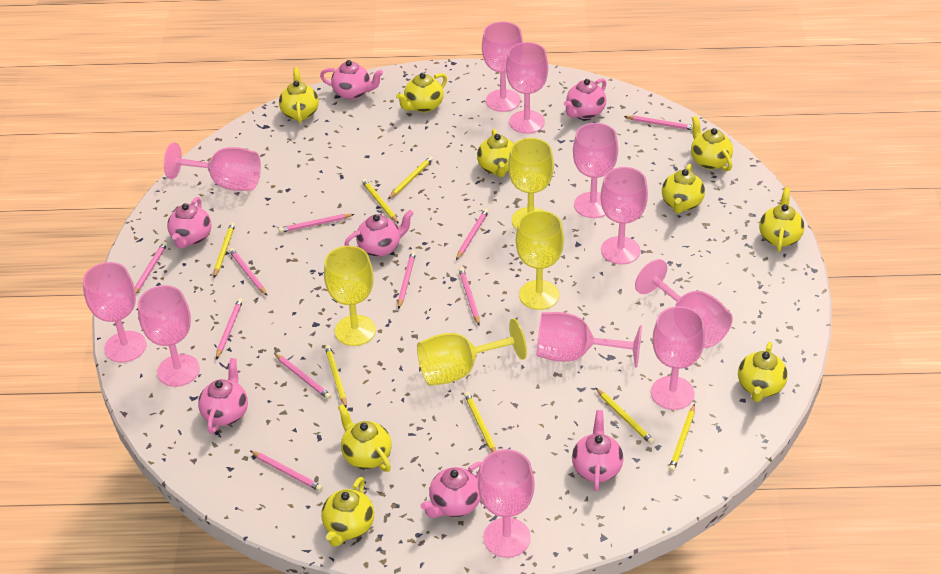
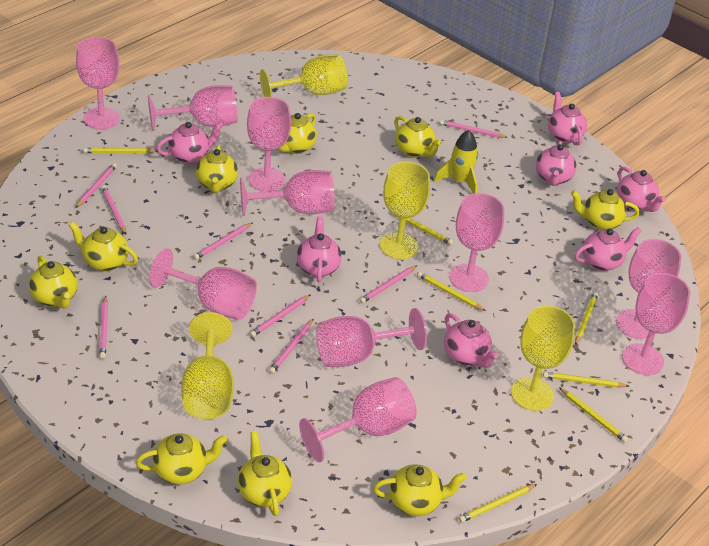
pink goblet: 11 -> 10
pink pencil: 10 -> 8
yellow rocket: 0 -> 1

